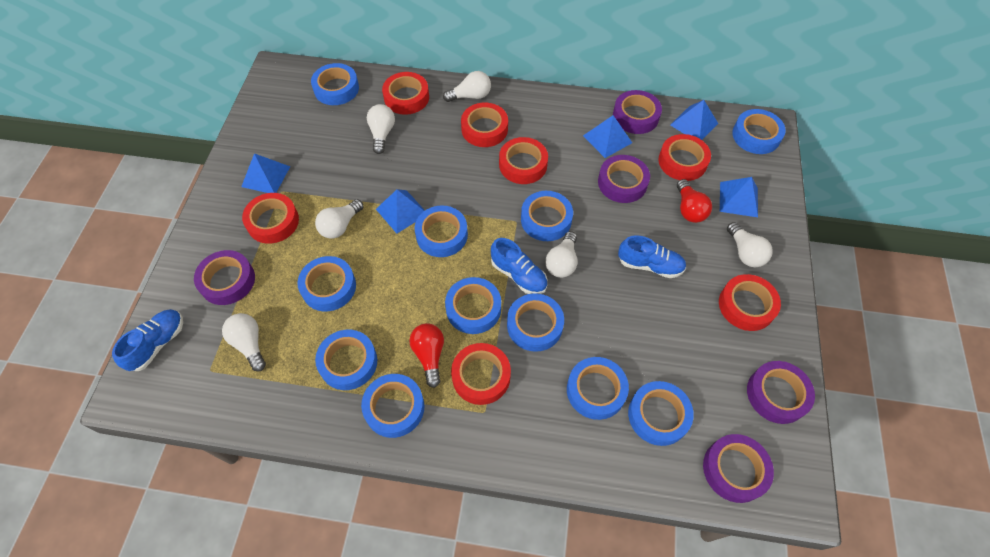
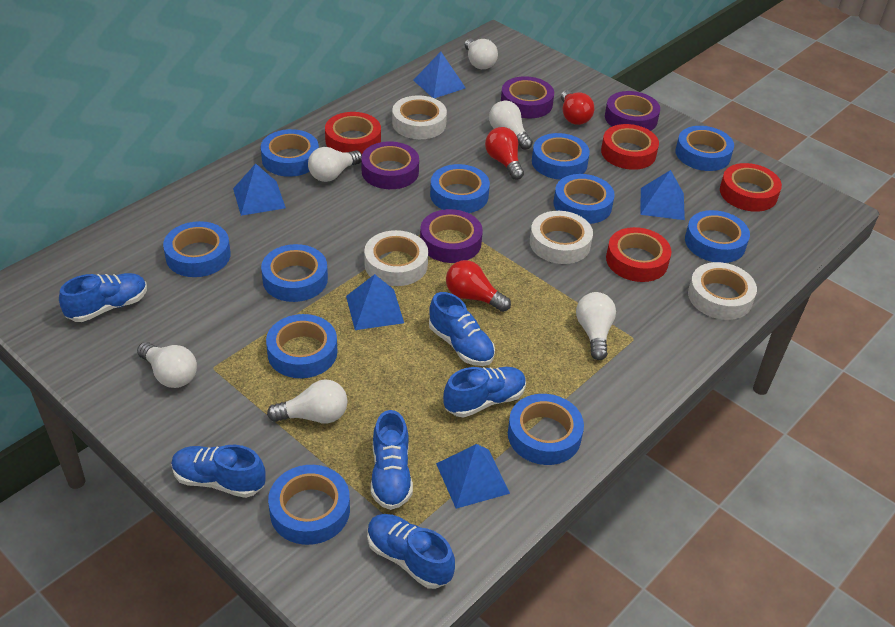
blue shoe: 3 -> 6
purple tape: 5 -> 4
red light bulb: 2 -> 3
red tape: 7 -> 4
white tape: 0 -> 4

